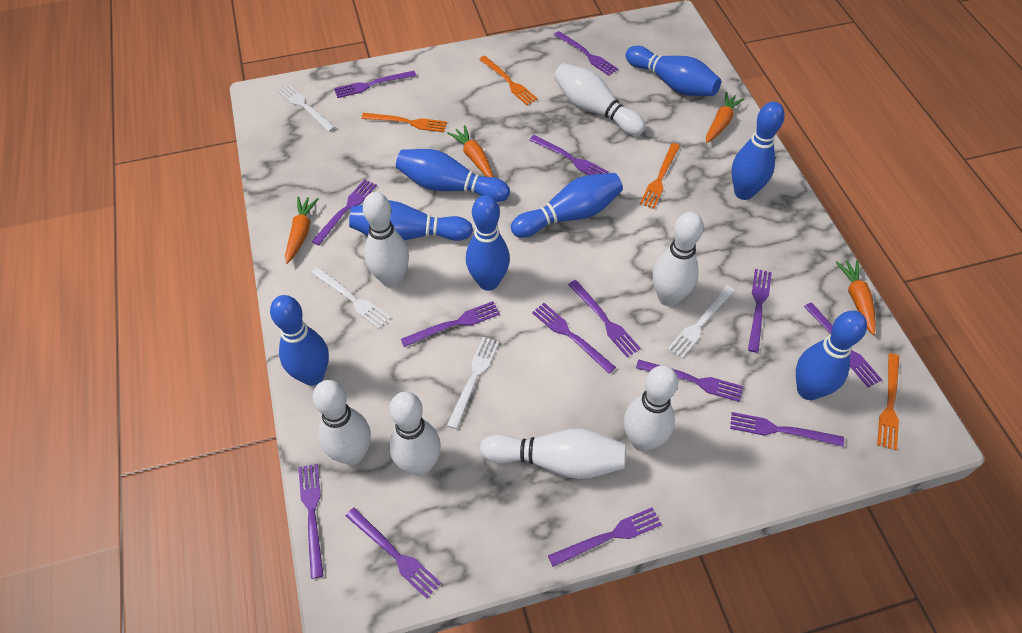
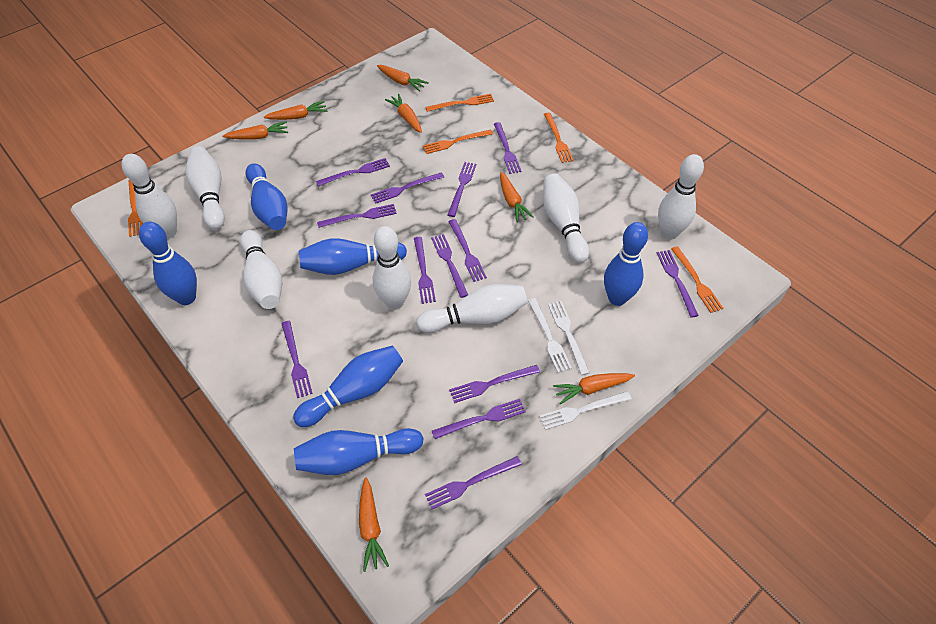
blue bowling pin: 8 -> 6
orange carrot: 4 -> 7
orange fork: 4 -> 5
purple fork: 14 -> 13
white fork: 4 -> 3

